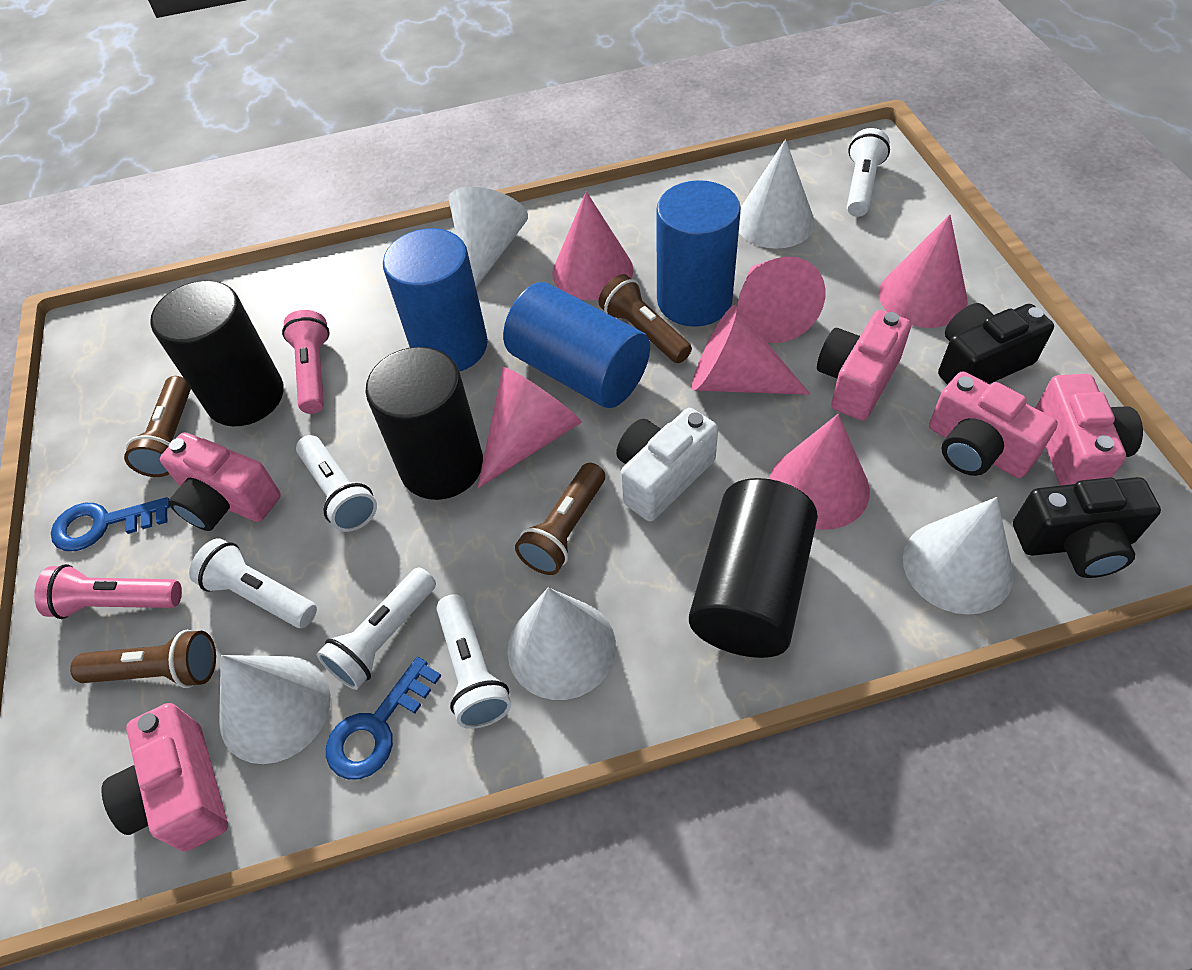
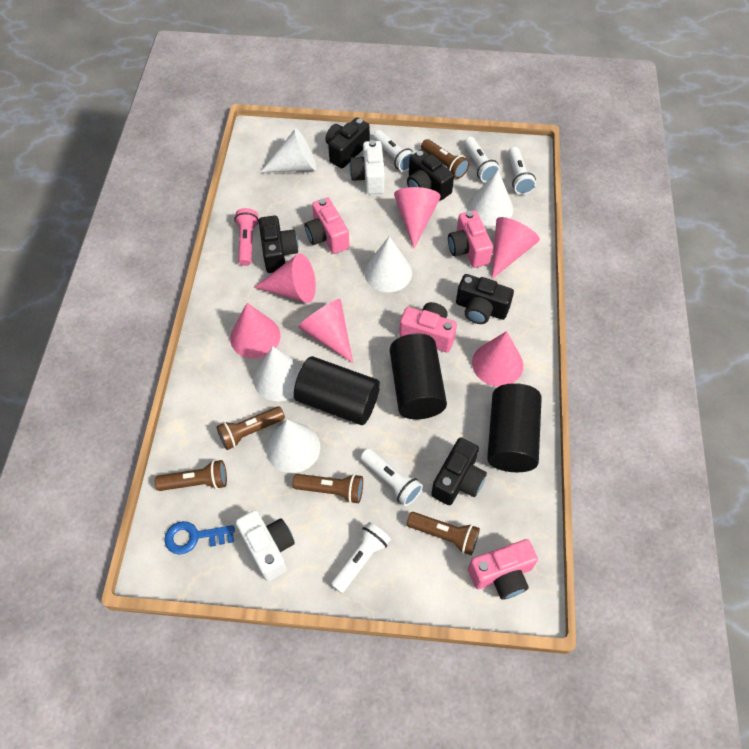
black camera: 2 -> 5
blue cylinder: 3 -> 0
blue key: 2 -> 1
brown flashlight: 4 -> 5
pink camera: 5 -> 4
pink flashlight: 2 -> 1
white camera: 1 -> 2

